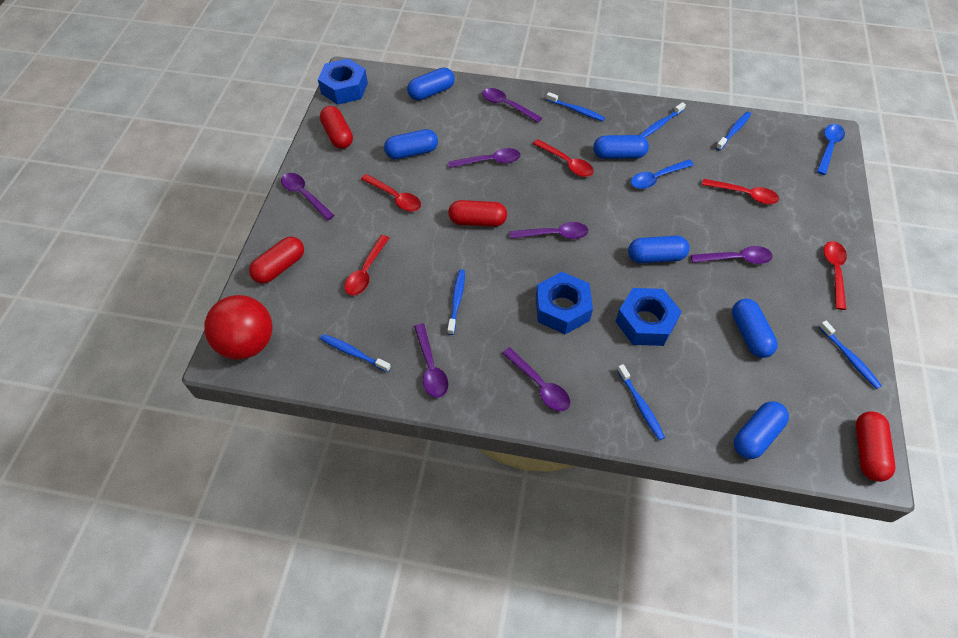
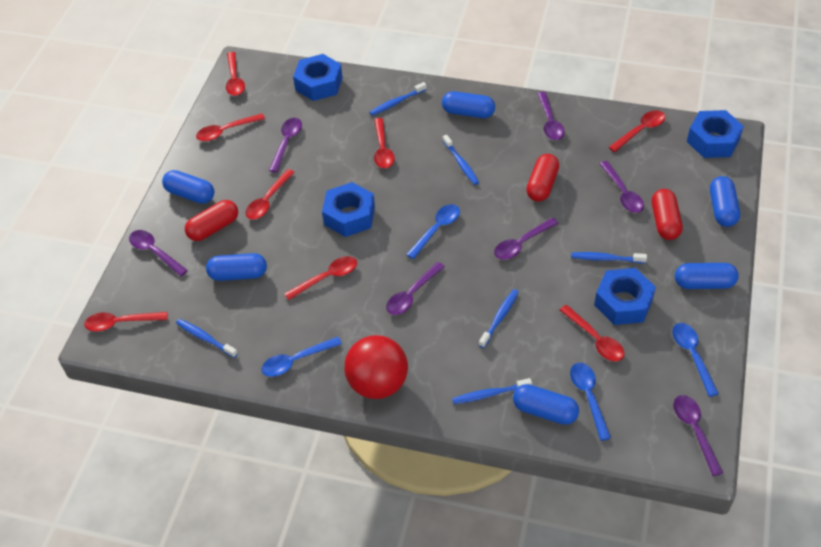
blue nut: 3 -> 4
blue spoon: 2 -> 4
blue toothbrush: 7 -> 6
red capsule: 4 -> 3
red spoon: 5 -> 8

